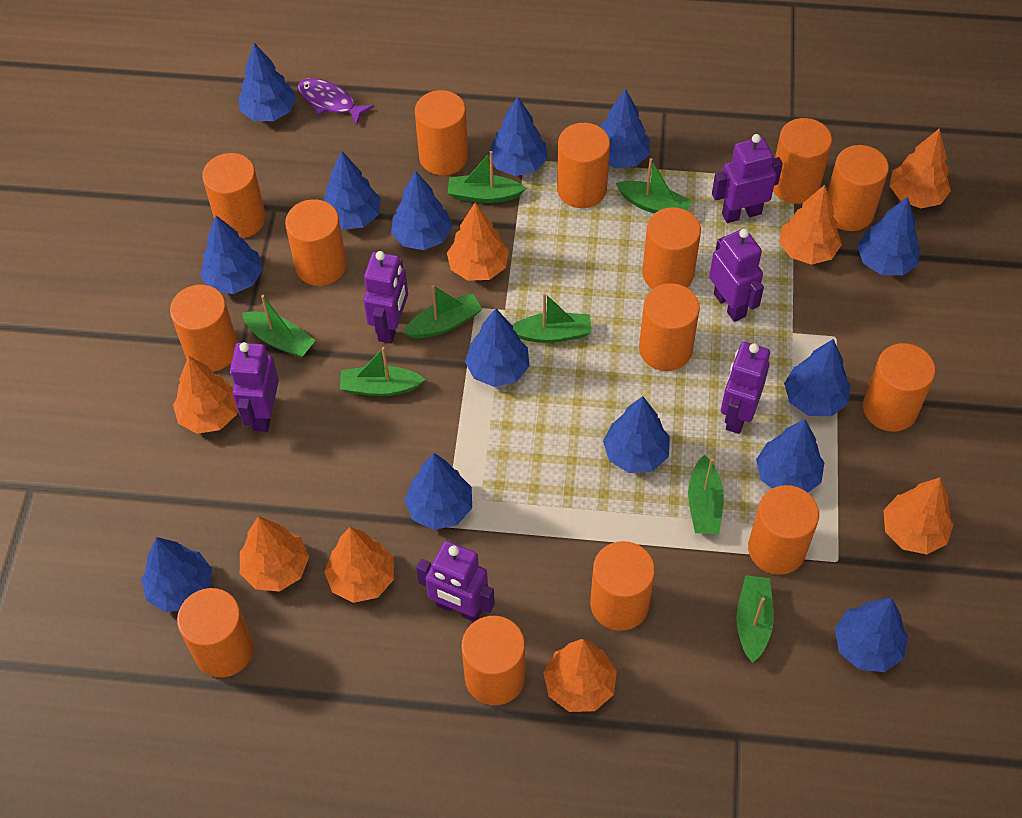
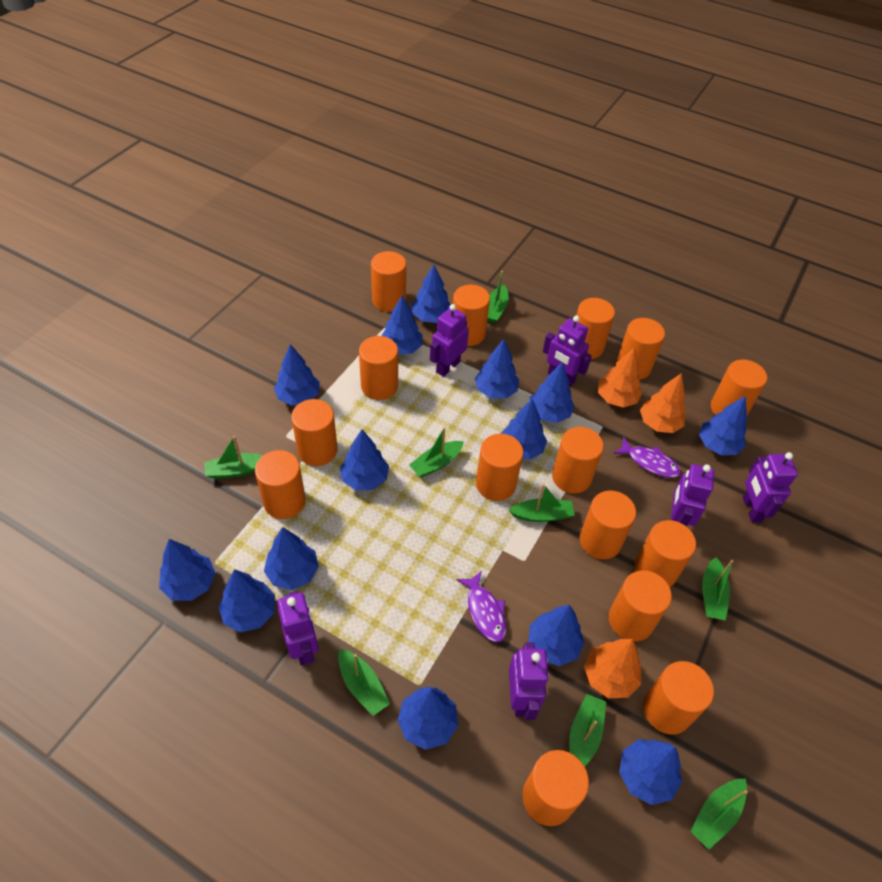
orange cylinder: 14 -> 15
orange tree: 8 -> 3
purple fish: 1 -> 2

